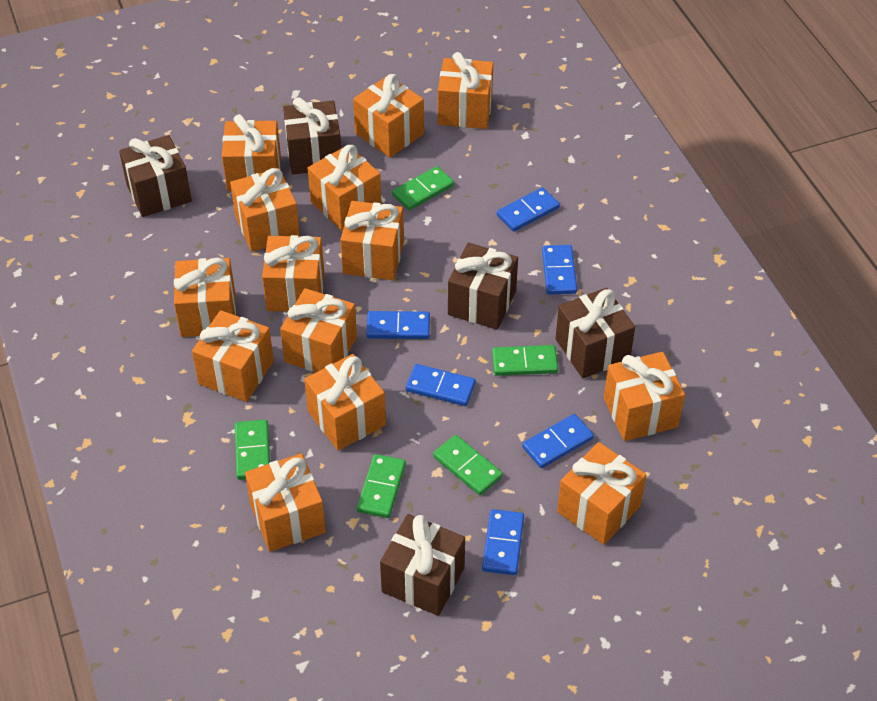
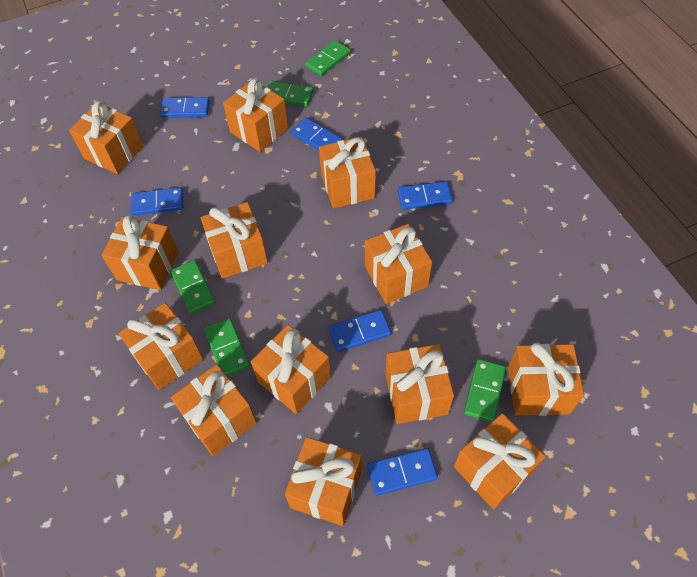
brown gift: 5 -> 0
orange gift: 14 -> 13

